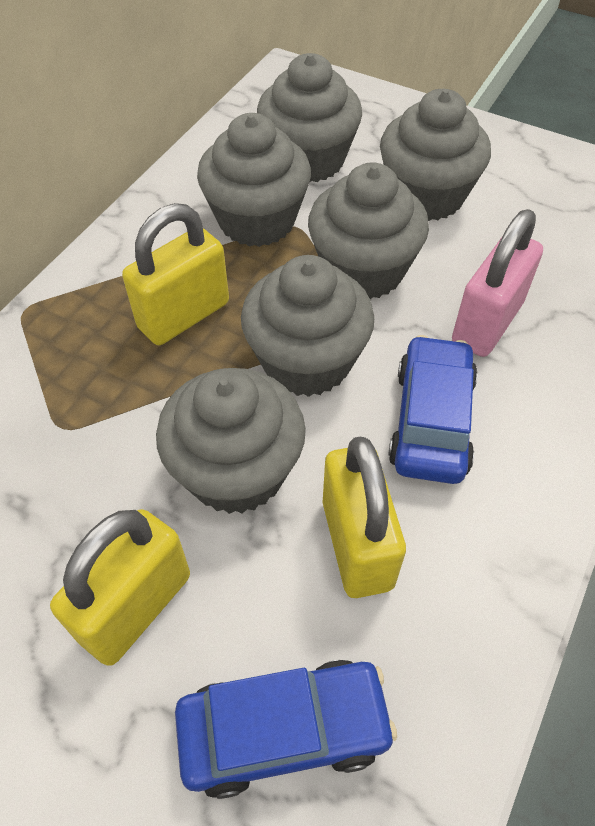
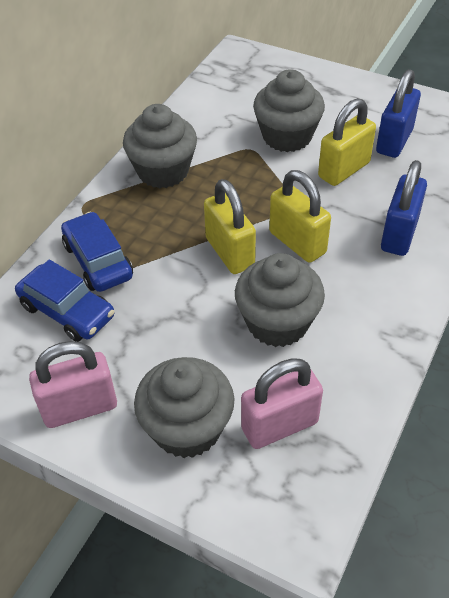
blue padlock: 0 -> 2
grey cupcake: 6 -> 4
pink padlock: 1 -> 2

